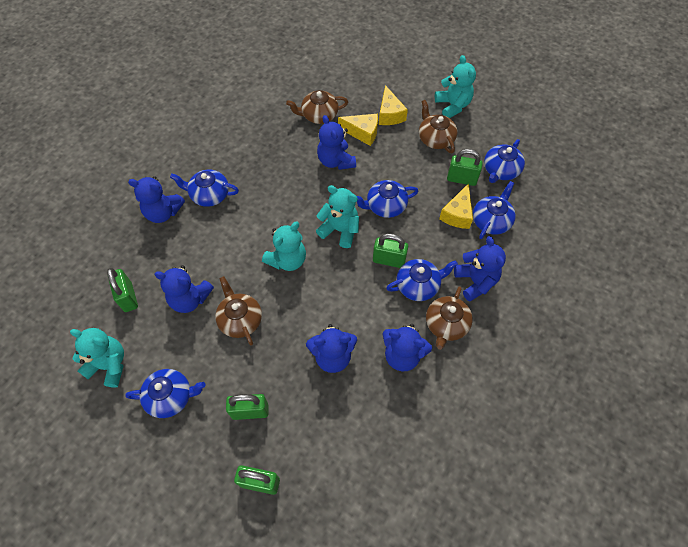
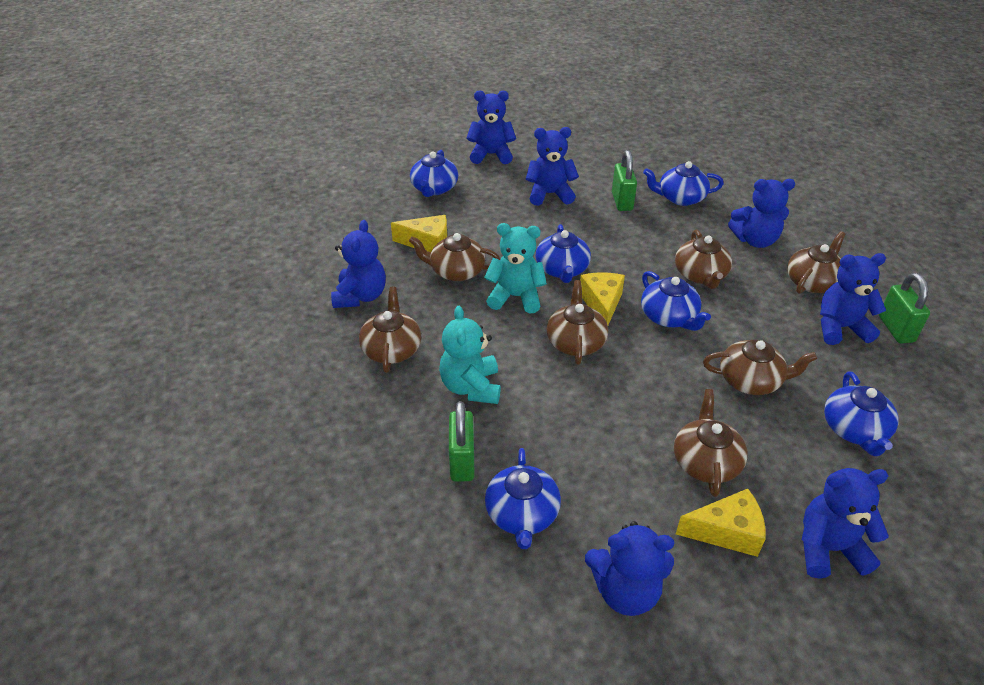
blue teddy bear: 6 -> 7
brown teapot: 4 -> 7
green padlock: 5 -> 3
turquoise teddy bear: 4 -> 2

